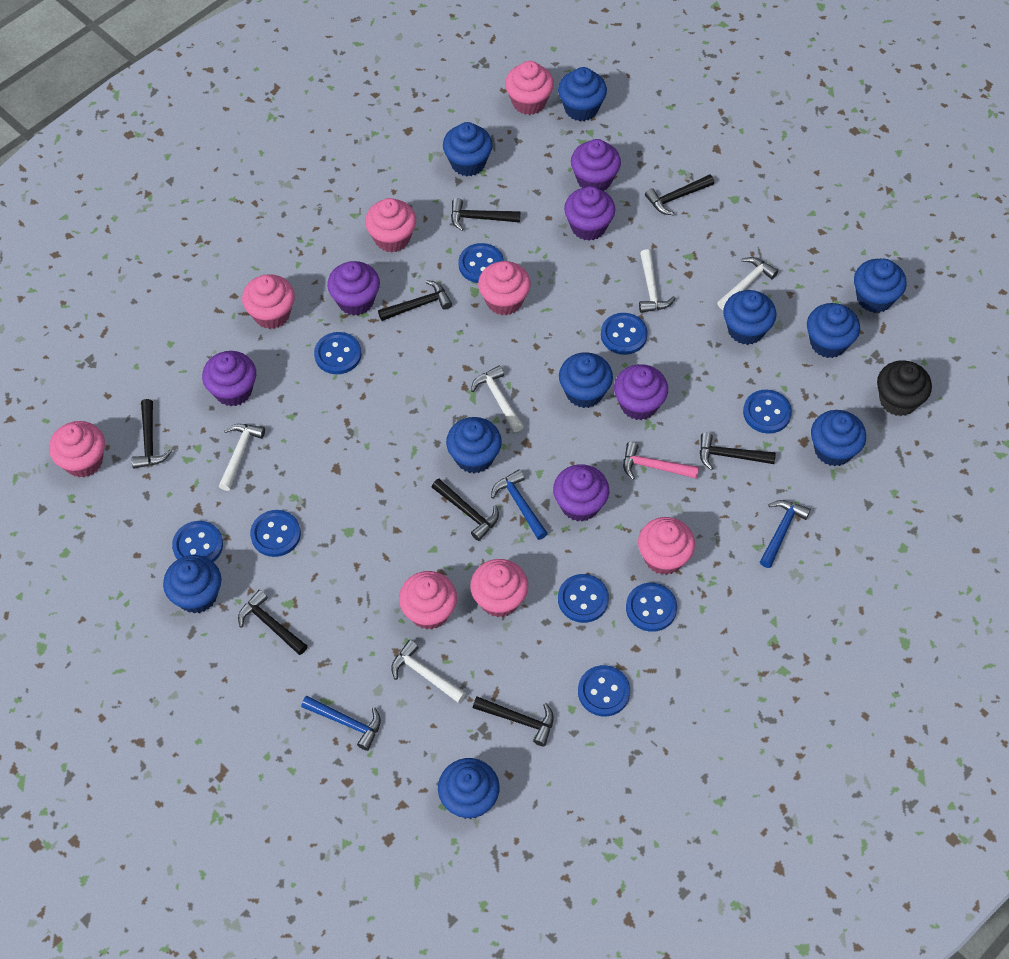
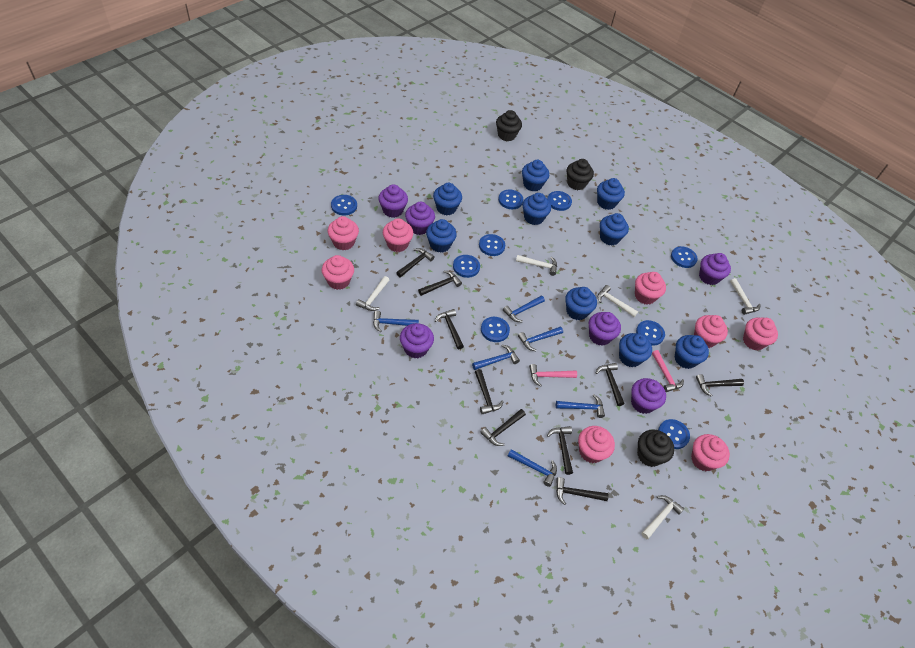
black cupcake: 1 -> 3
black hammer: 8 -> 9
blue cupcake: 10 -> 9
blue hammer: 3 -> 6
pink hammer: 1 -> 2

